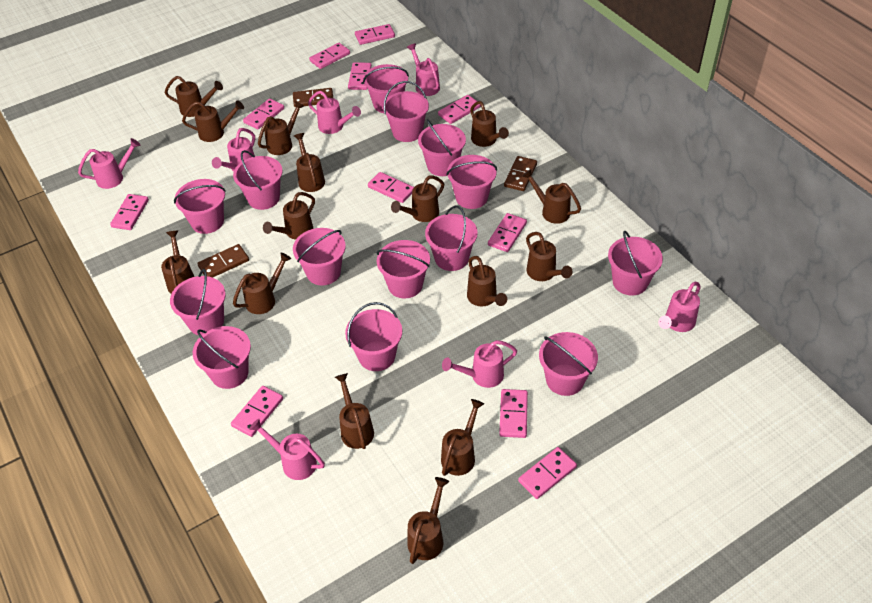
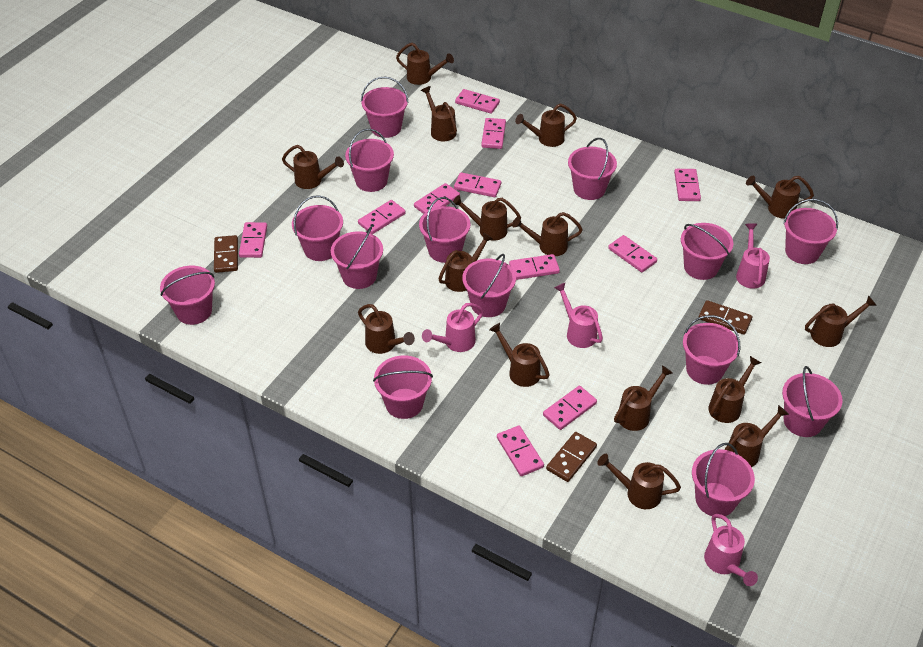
pink watering can: 7 -> 4

